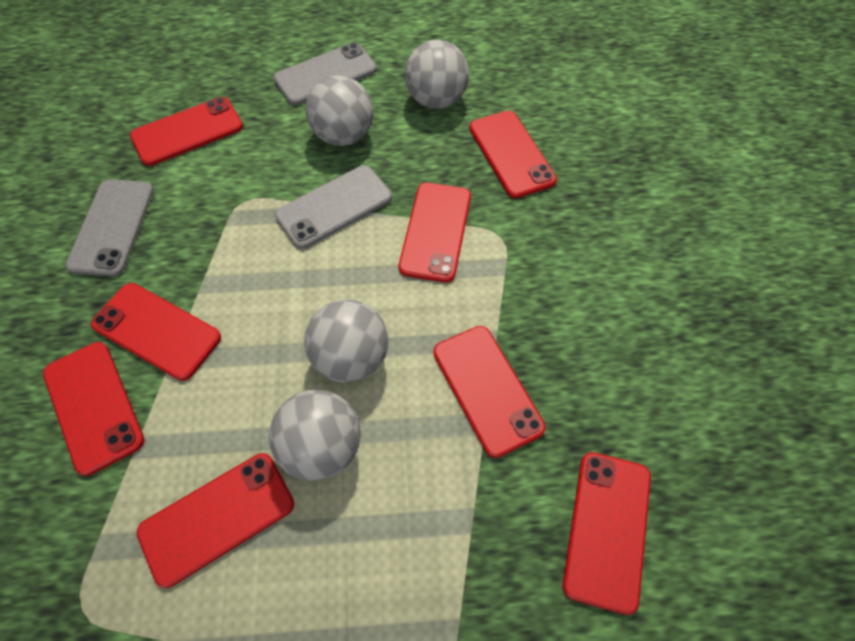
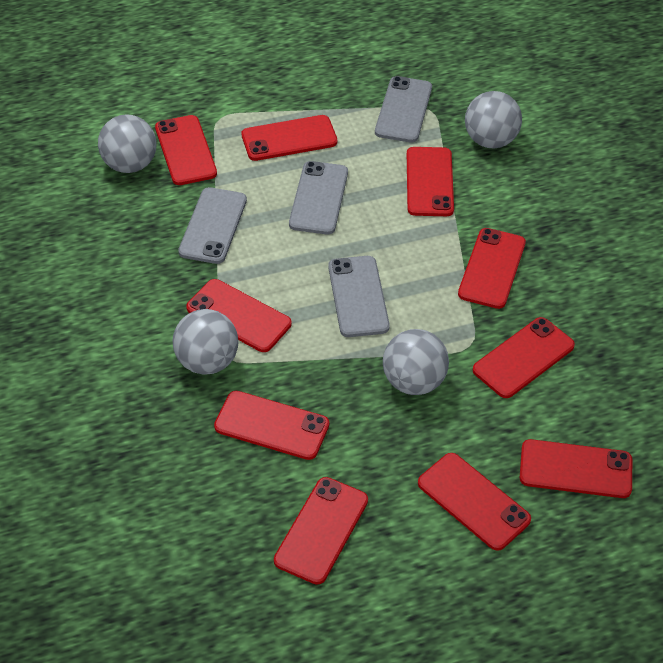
grey phone: 3 -> 4
red phone: 8 -> 10

